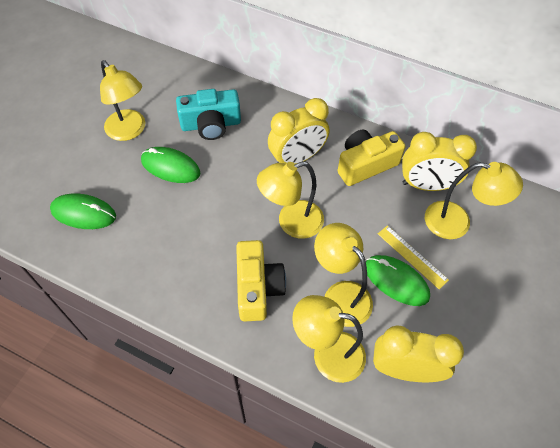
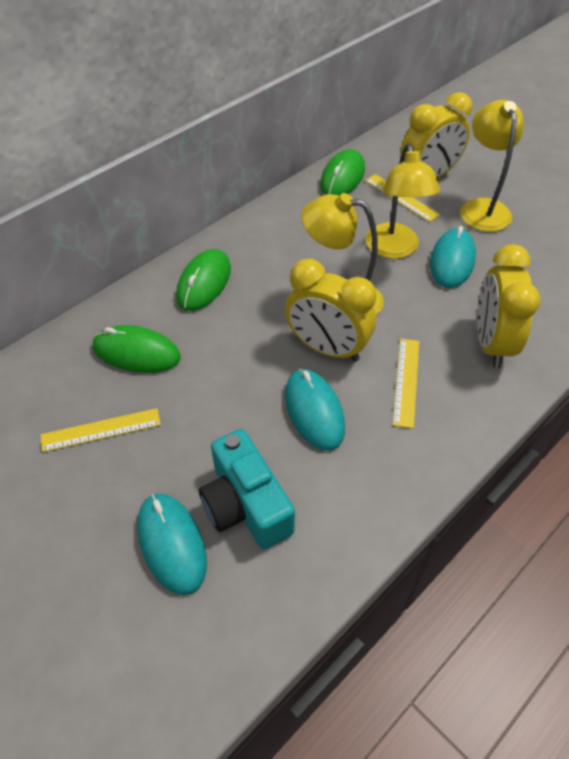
turquoise mouse: 0 -> 3
yellow camera: 2 -> 0
yellow lamp: 5 -> 3
yellow ruler: 1 -> 3

